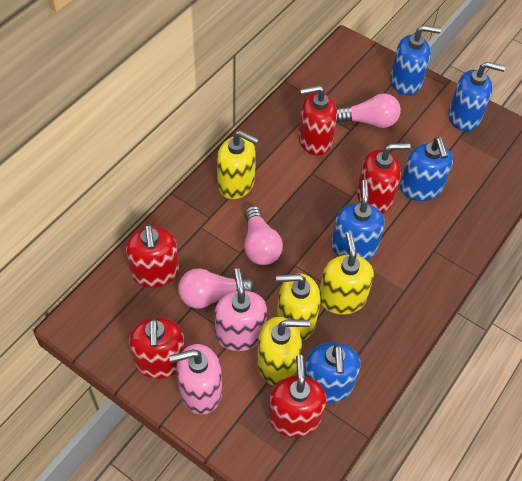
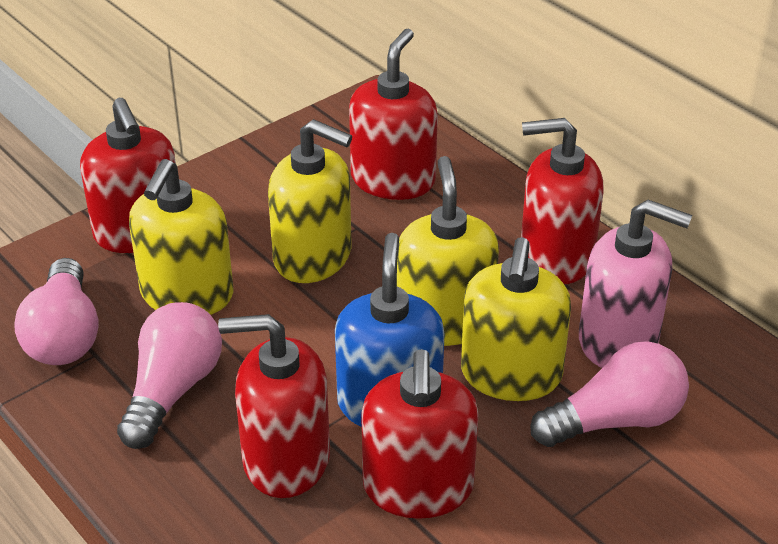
blue soap dispenser: 5 -> 1
pink soap dispenser: 2 -> 1

